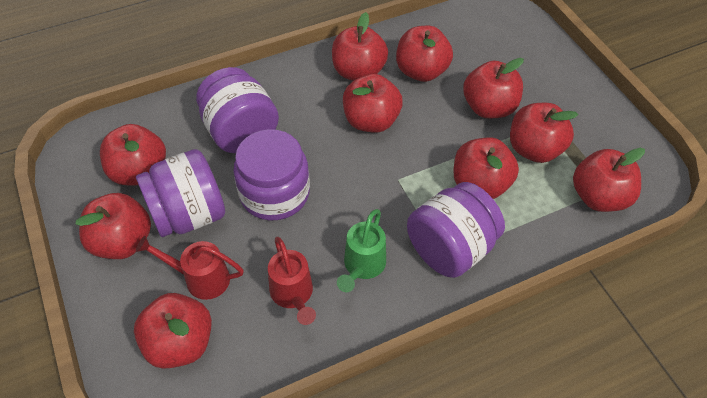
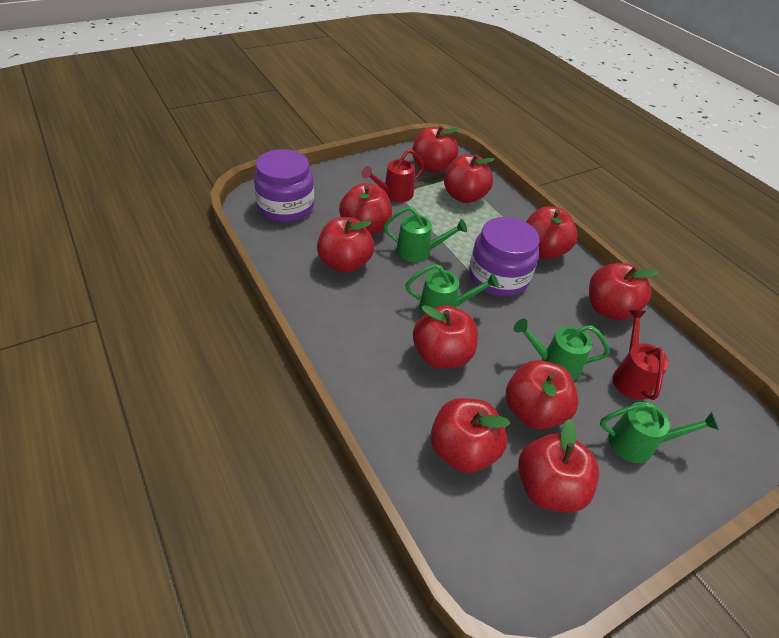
green watering can: 1 -> 4
purple jar: 4 -> 2

